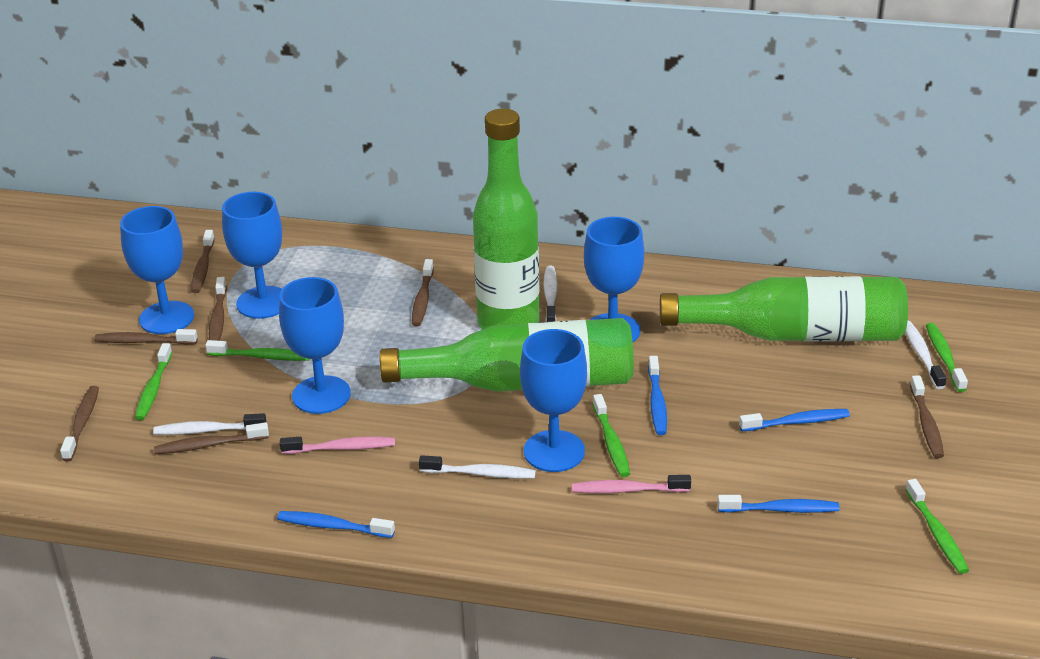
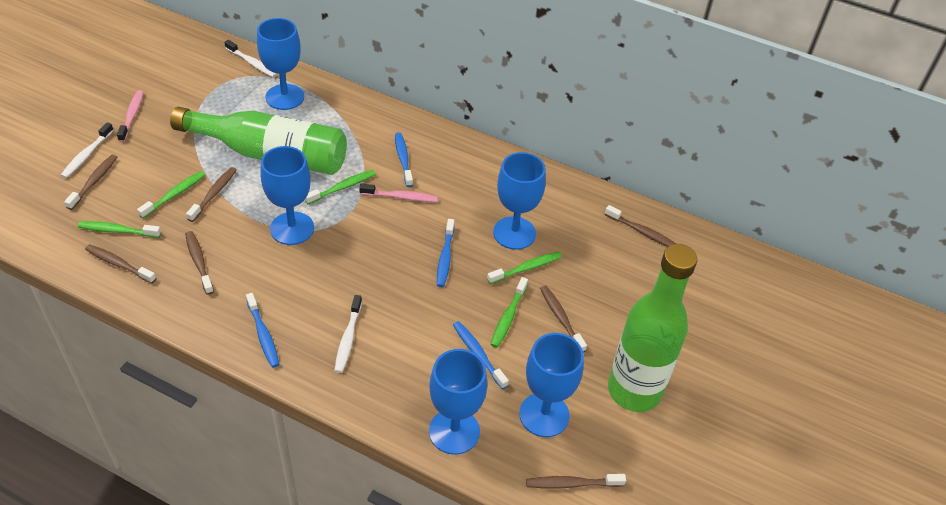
green bottle: 3 -> 2
white toothbrush: 4 -> 3

